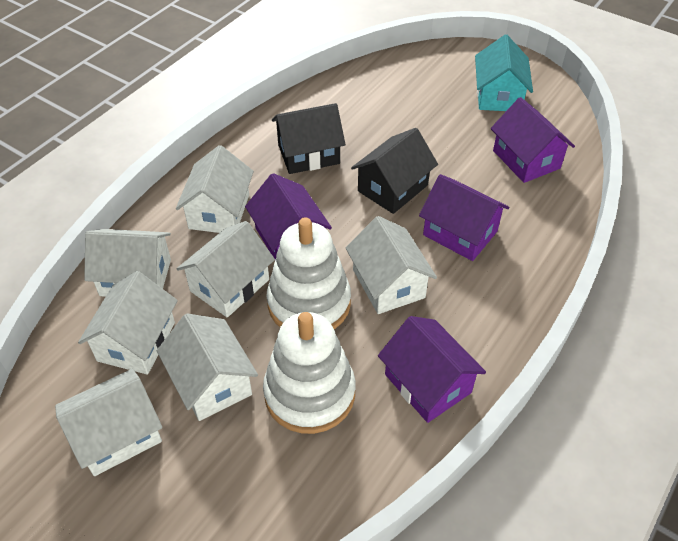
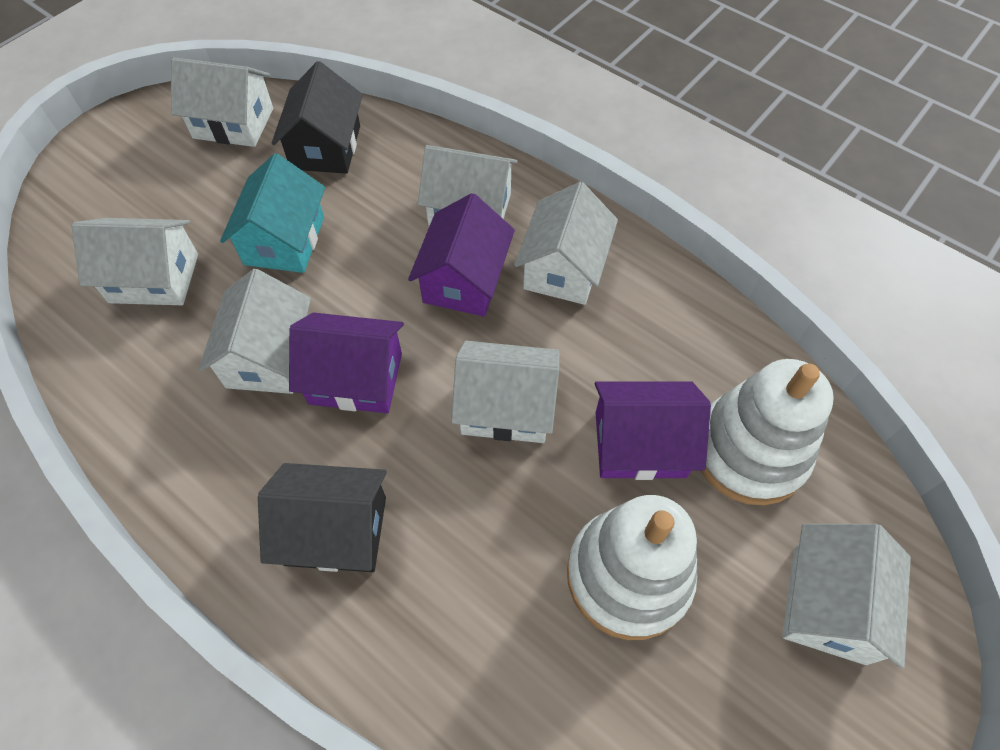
purple house: 4 -> 3

